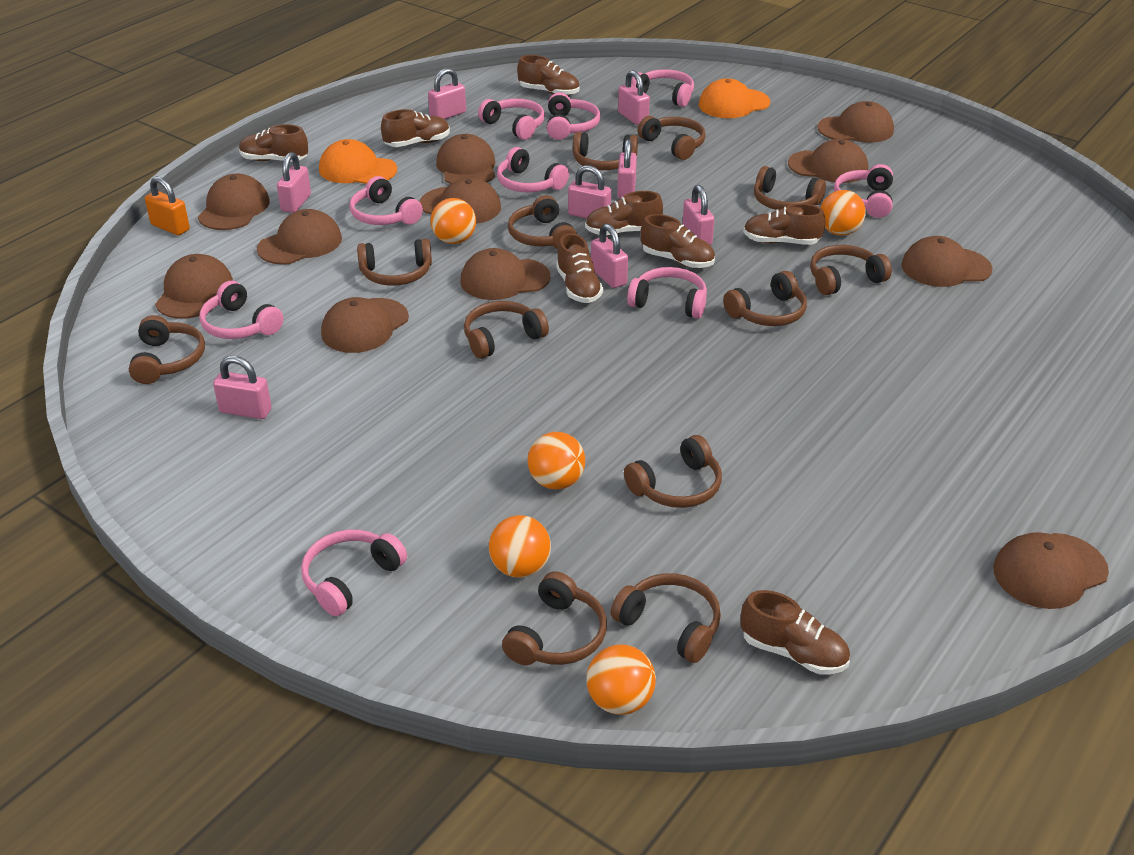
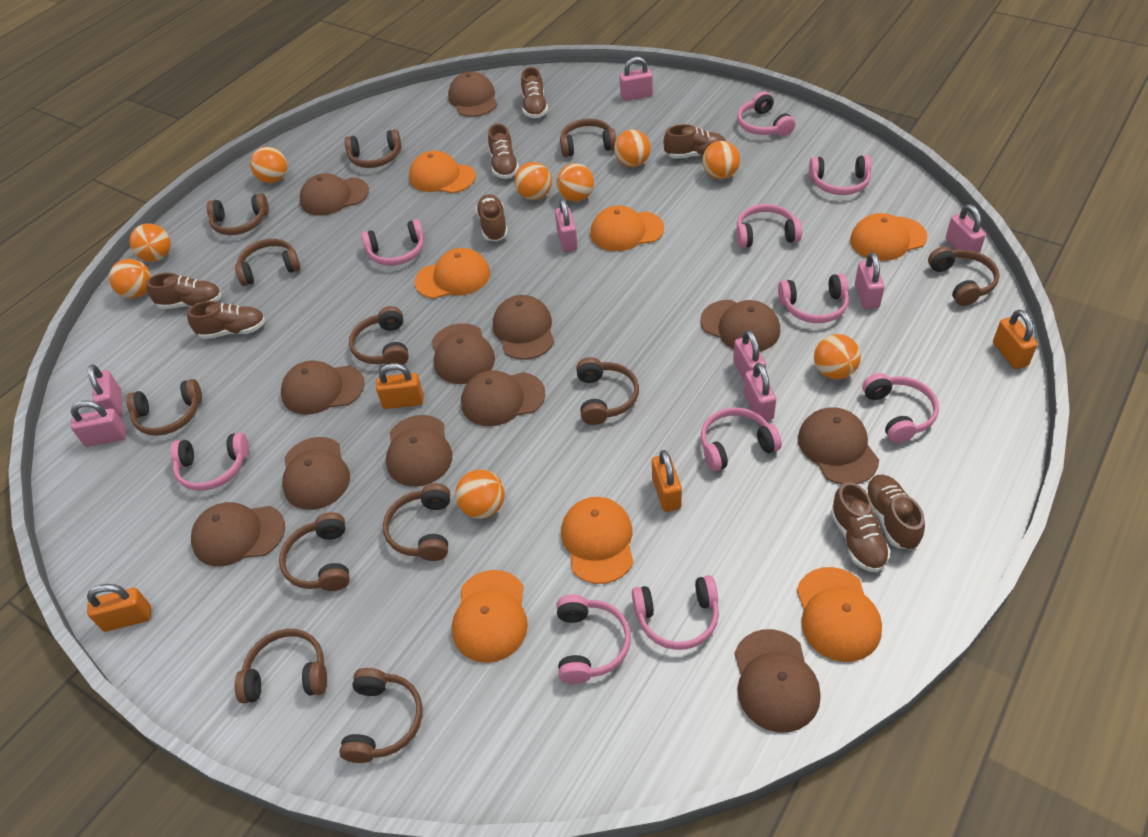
brown cap: 11 -> 12
orange ball: 5 -> 9
orange cap: 2 -> 7
orange padlock: 1 -> 4
pink headphones: 9 -> 10

